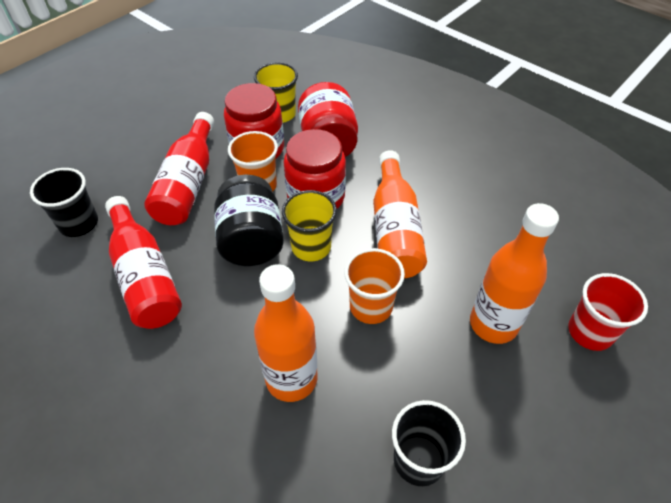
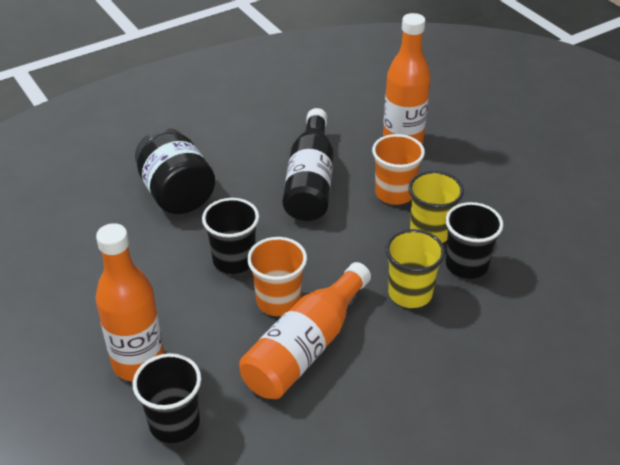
black bottle: 0 -> 1
black cup: 2 -> 3
red bottle: 2 -> 0
red cup: 1 -> 0
red jar: 3 -> 0

